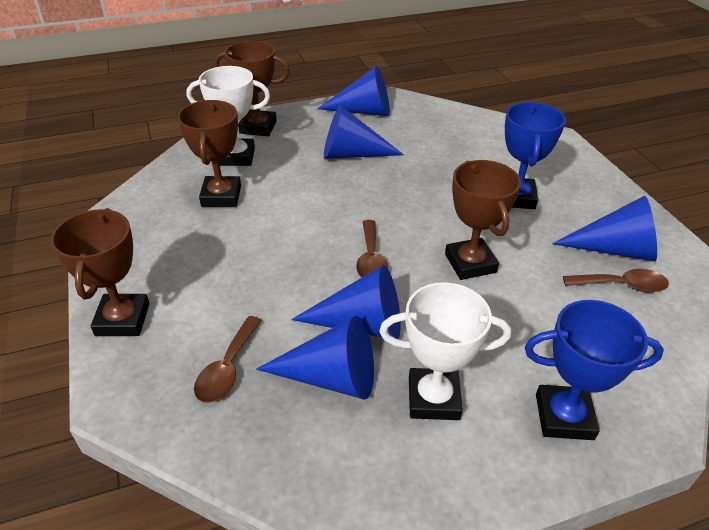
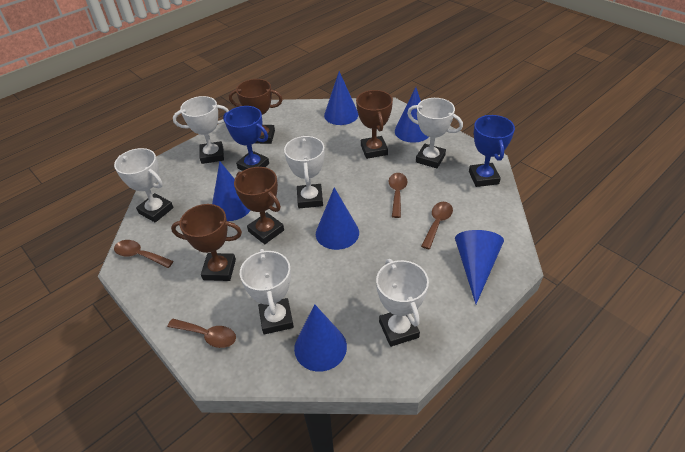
blue cone: 5 -> 6
brown spoon: 3 -> 4
white trophy: 2 -> 6

